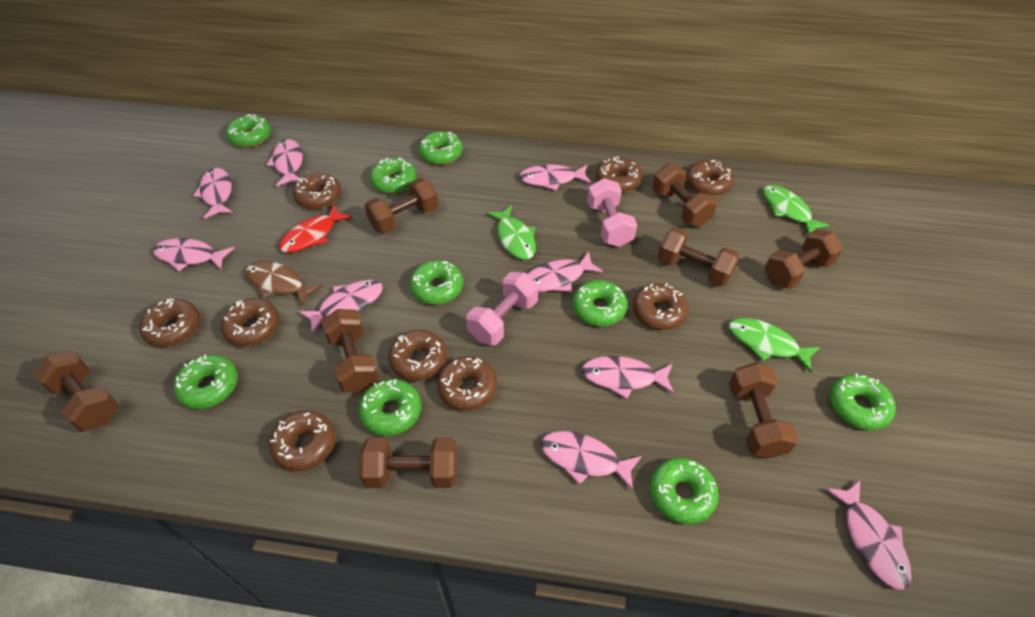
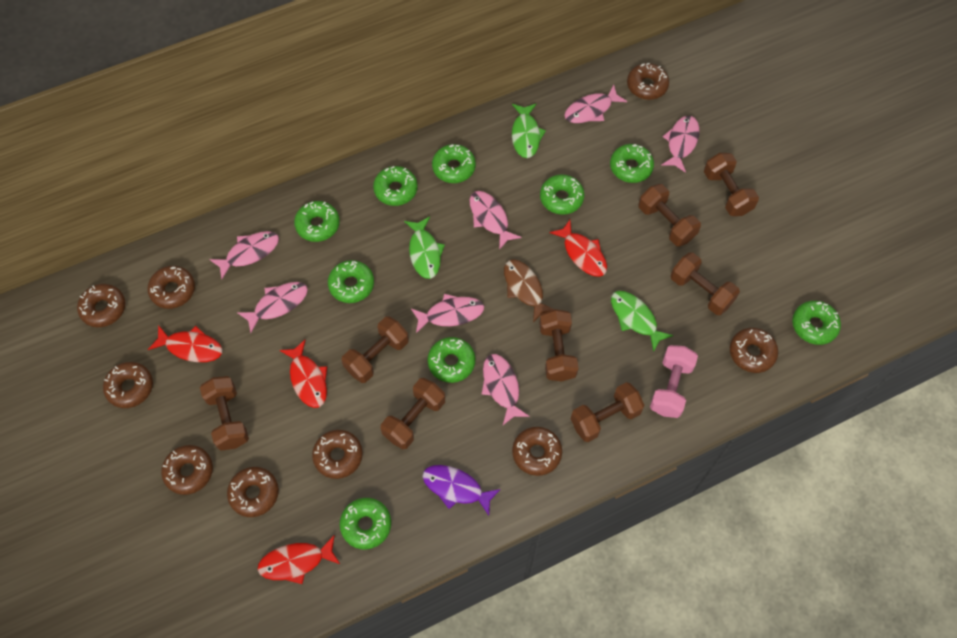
pink dumbbell: 2 -> 1
pink fish: 9 -> 7
purple fish: 0 -> 1
red fish: 1 -> 4

